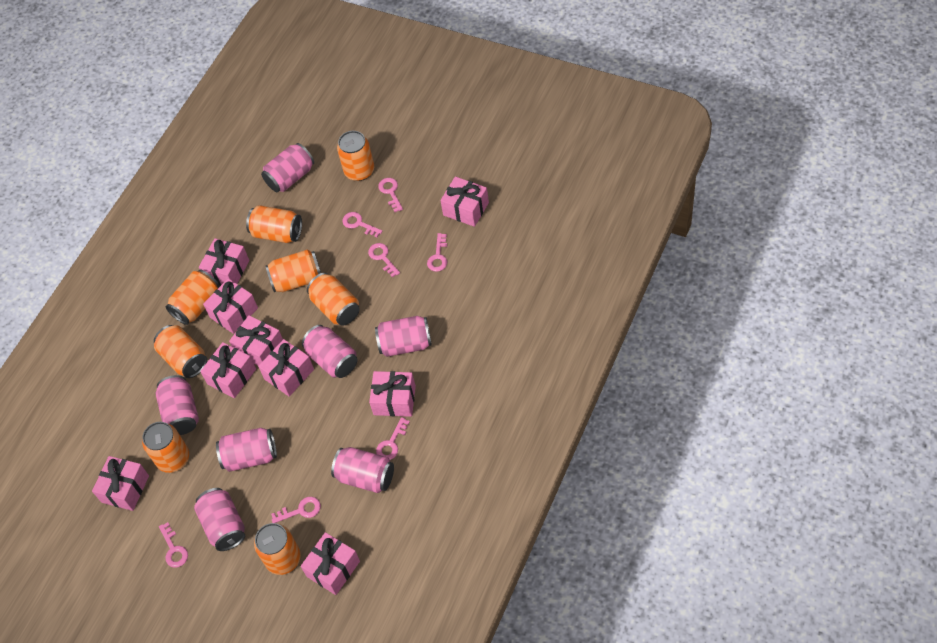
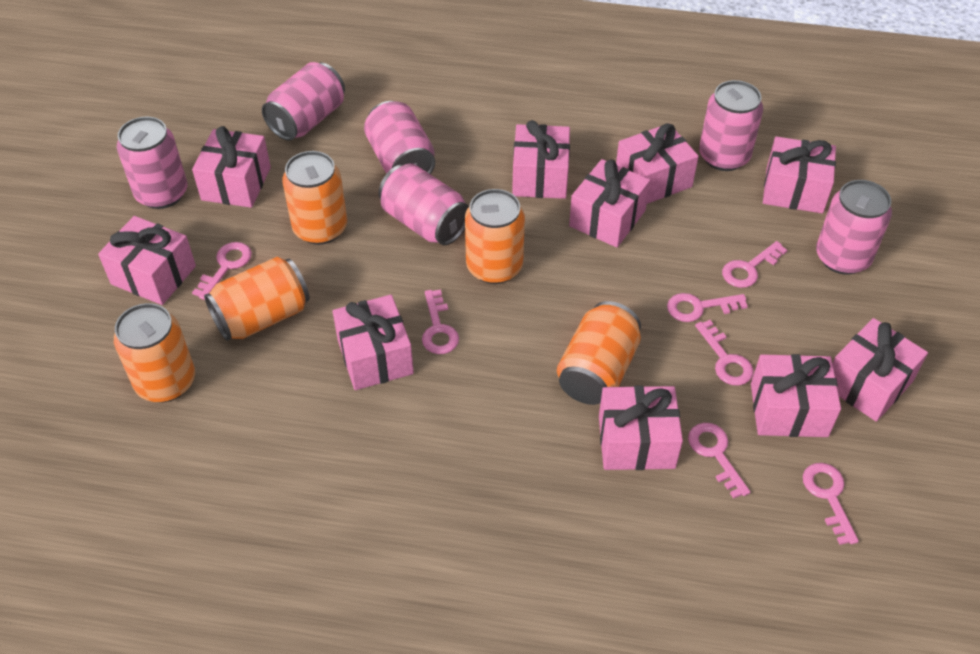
orange can: 8 -> 5
pink can: 7 -> 6
pink gift: 9 -> 10

